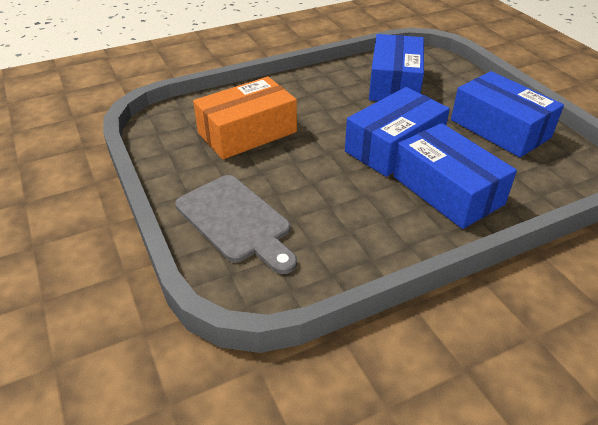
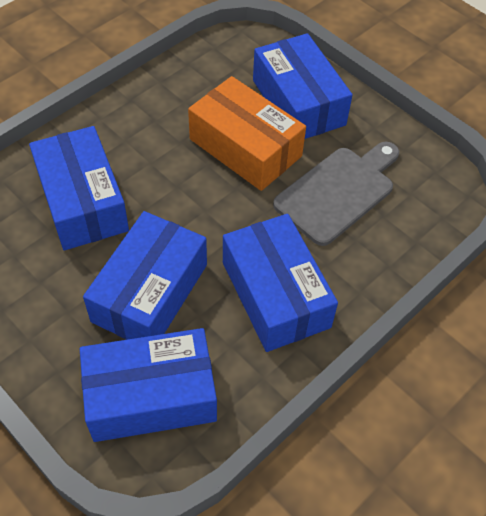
blue box: 4 -> 5

